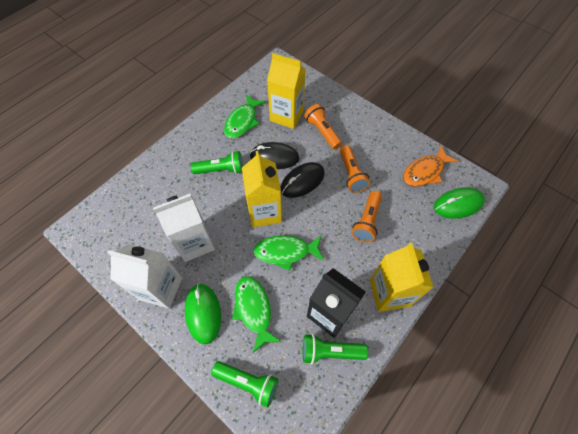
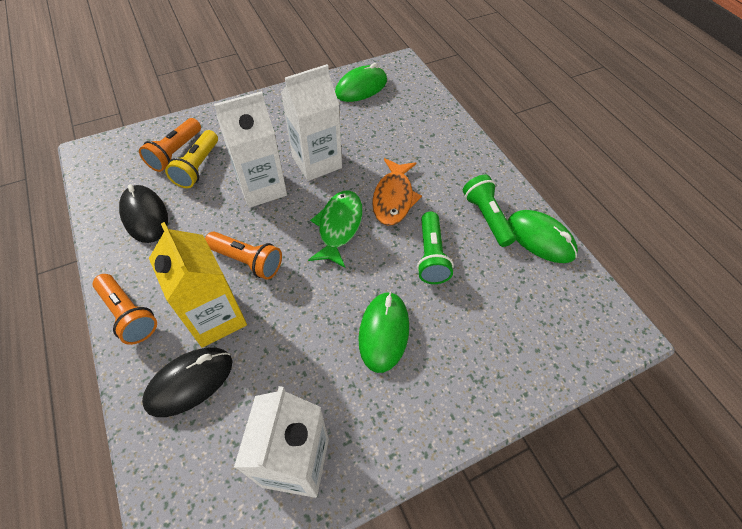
black carton: 1 -> 0
green fish: 3 -> 1
green flashlight: 3 -> 2
green mouse: 2 -> 3
white carton: 2 -> 3
yellow carton: 3 -> 1
yellow flashlight: 0 -> 1

